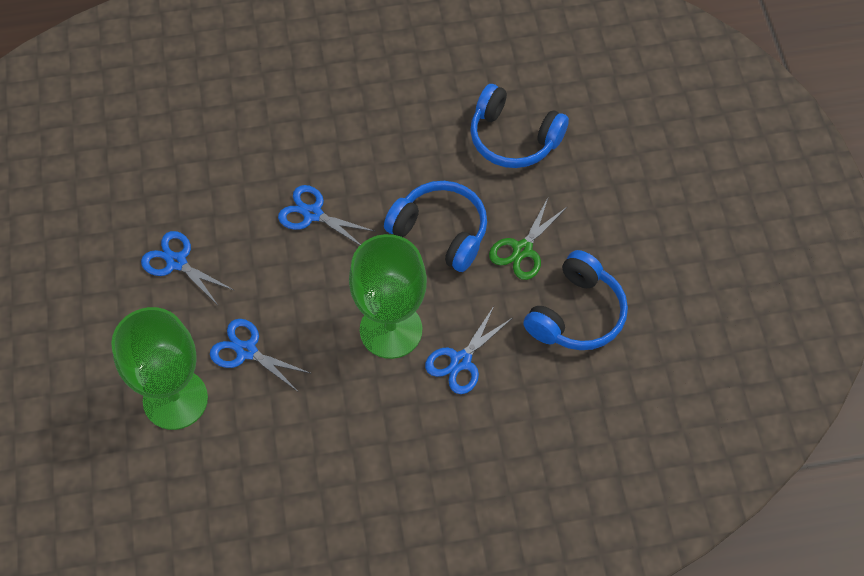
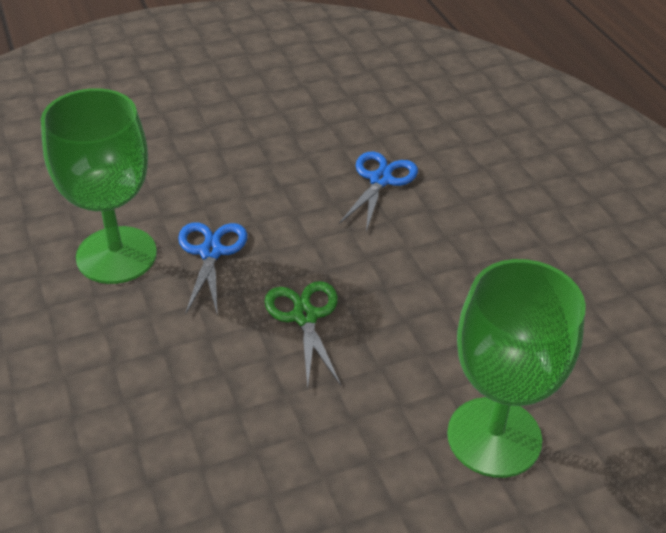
blue headphones: 3 -> 0
blue scissors: 4 -> 2

